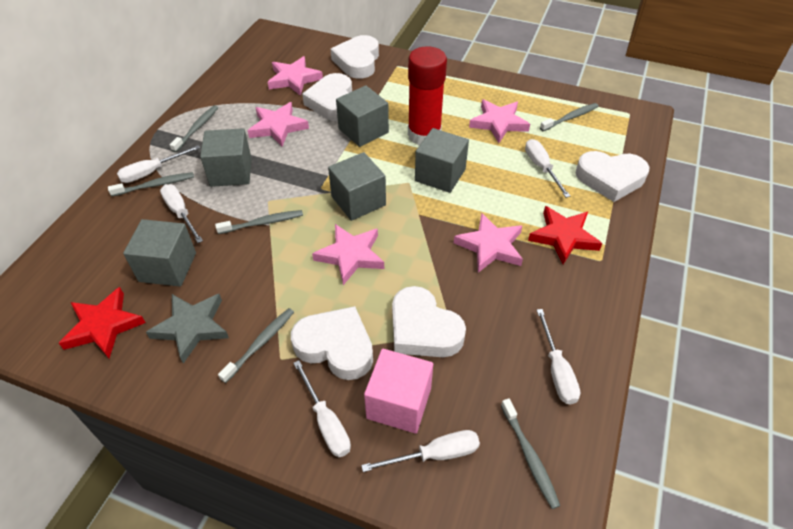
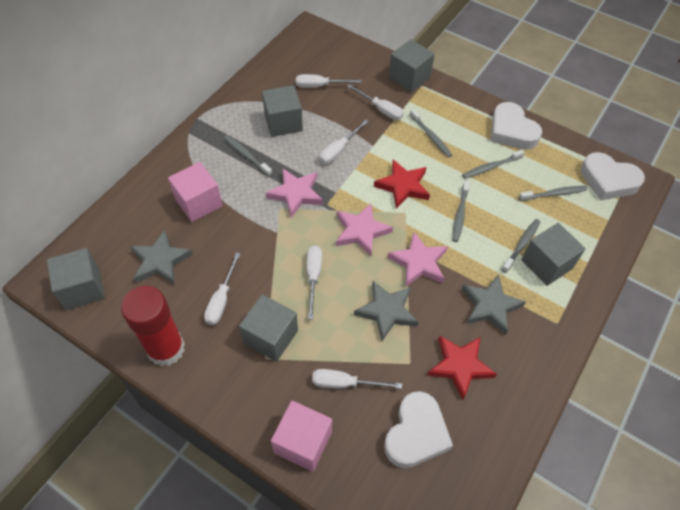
grey star: 1 -> 3
pink cube: 1 -> 2
pink star: 5 -> 3
white heart: 5 -> 3

